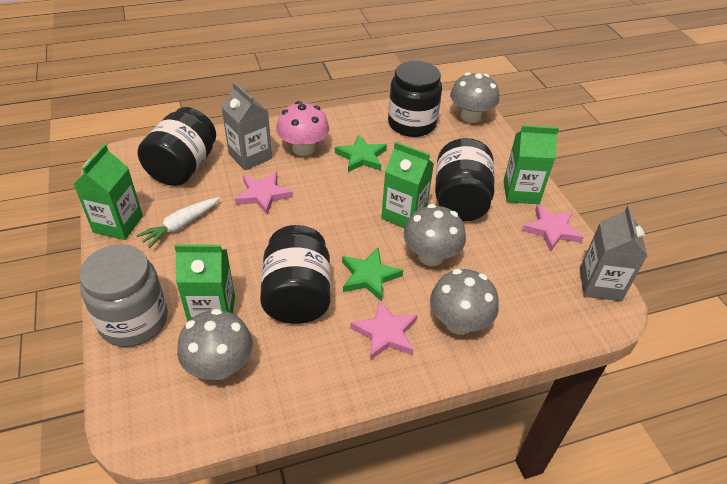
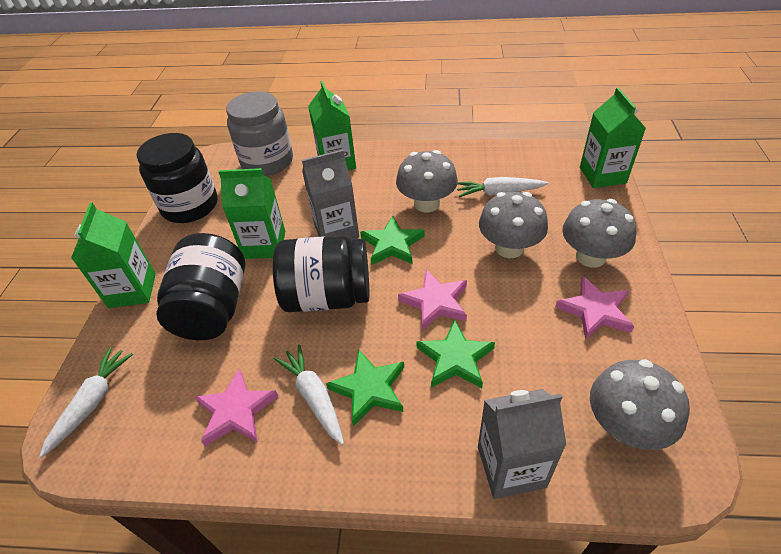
black jar: 4 -> 3
green star: 2 -> 3
pink mushroom: 1 -> 0
white carrot: 1 -> 3

